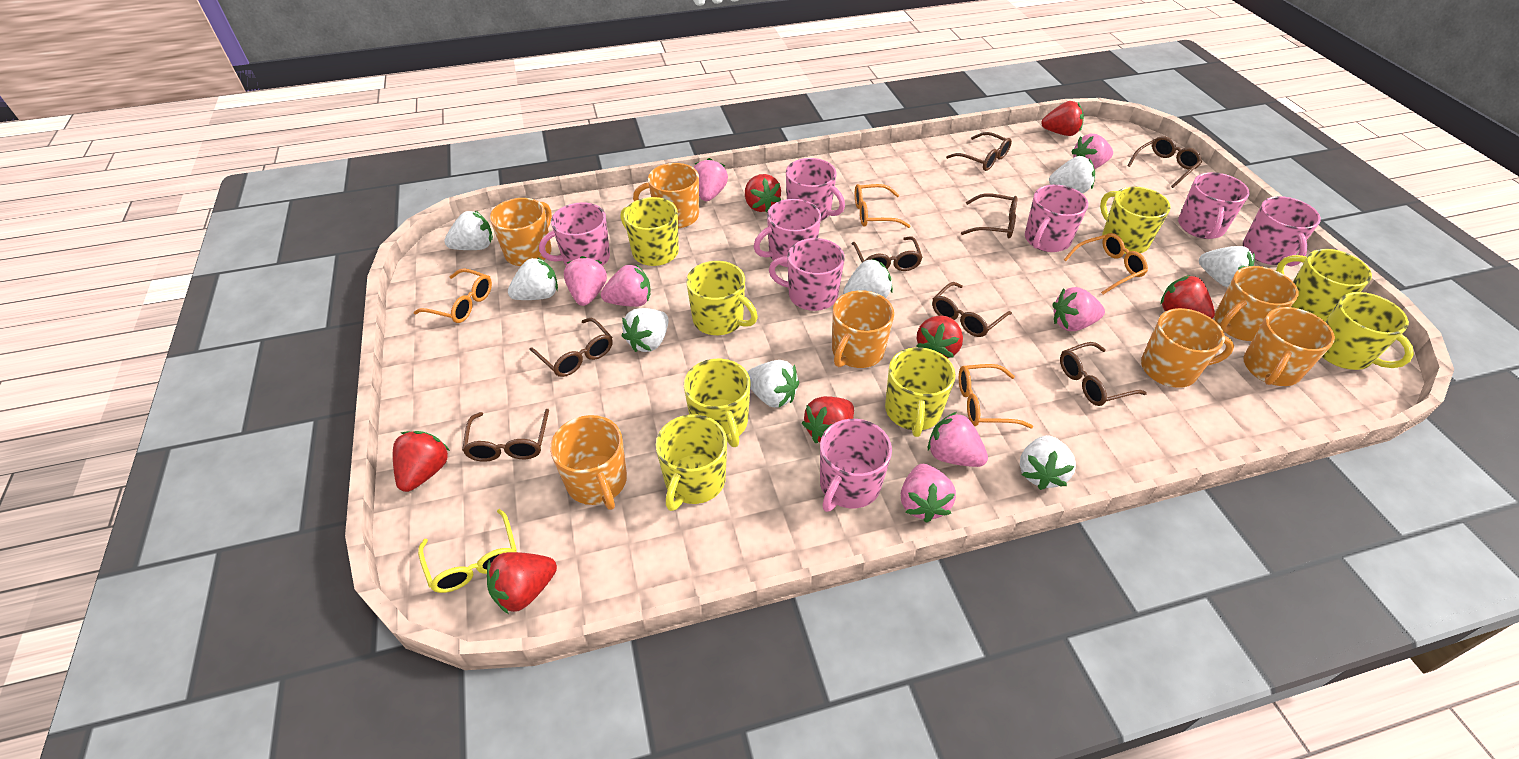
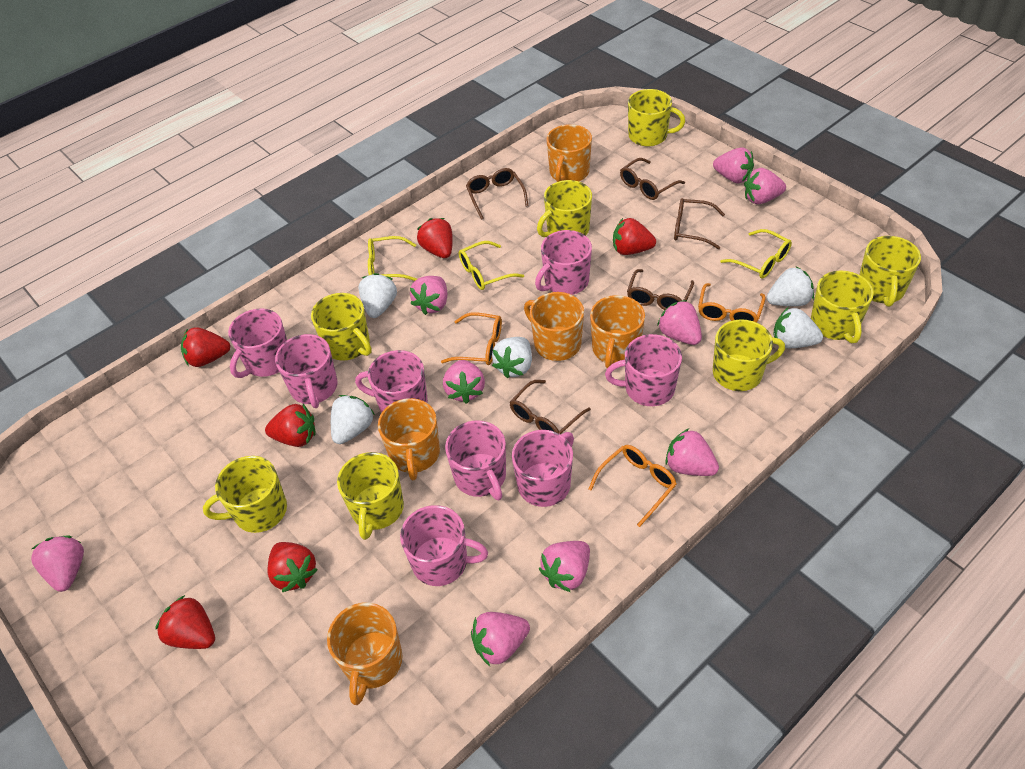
brown glasses: 8 -> 5
orange glasses: 4 -> 3
orange mug: 7 -> 5
pink strawberry: 7 -> 9
red strawberry: 7 -> 6
white strawberry: 8 -> 5
yellow glasses: 1 -> 3

